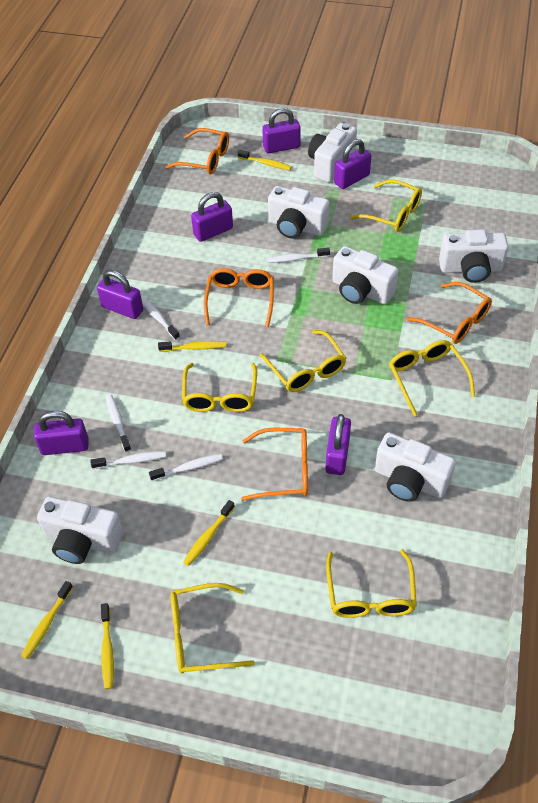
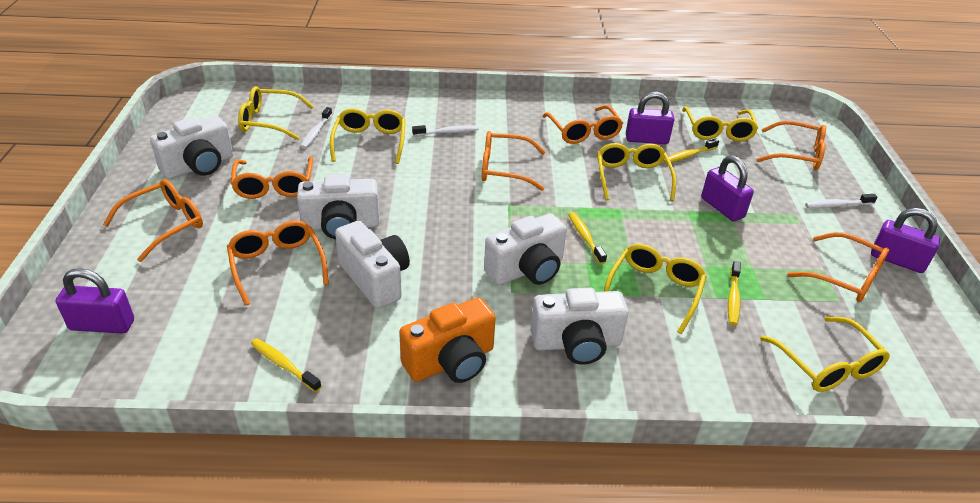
orange camera: 0 -> 1
orange glasses: 4 -> 7
purple padlock: 6 -> 4
white camera: 6 -> 5
white toothbrush: 5 -> 3
yellow toothbrush: 5 -> 4

